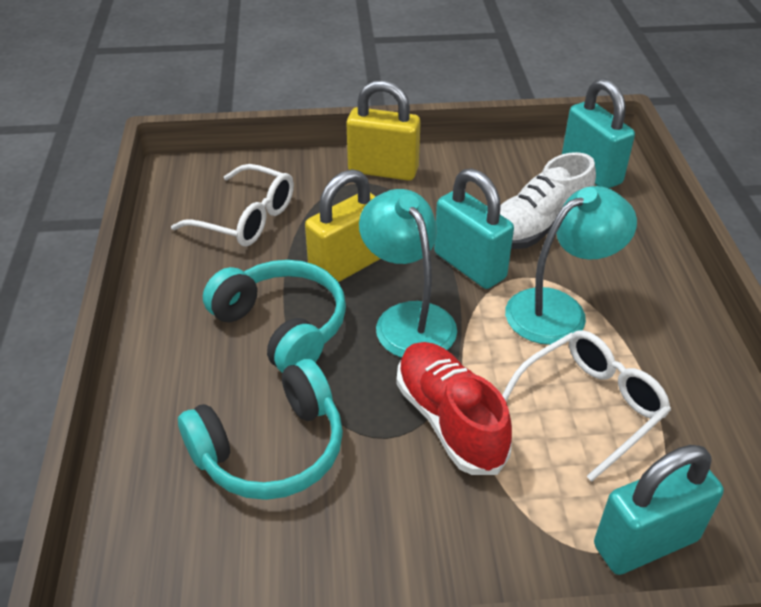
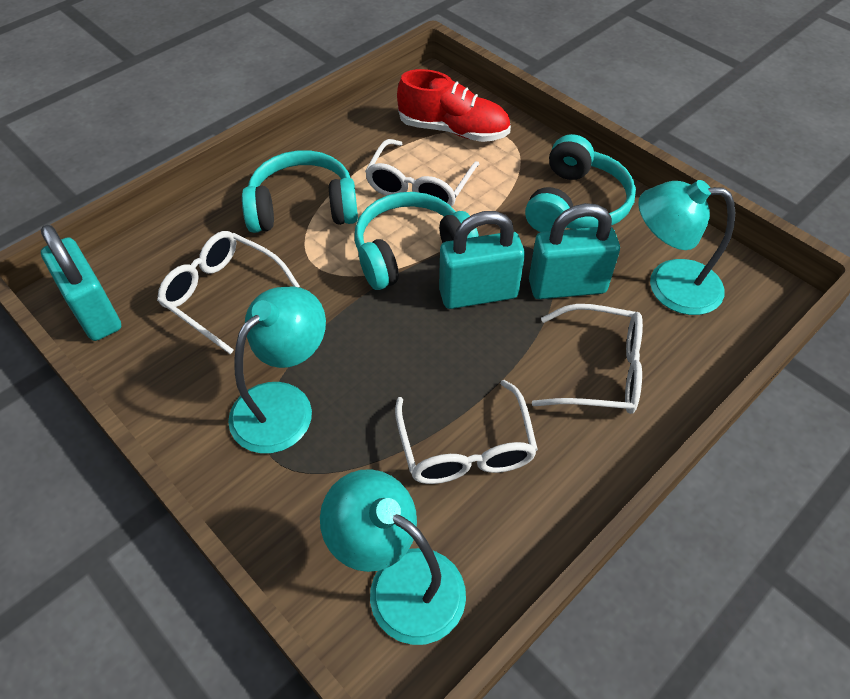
turquoise headphones: 2 -> 3
turquoise lamp: 2 -> 3
white glasses: 2 -> 4
white shoe: 1 -> 0
yellow padlock: 2 -> 0

